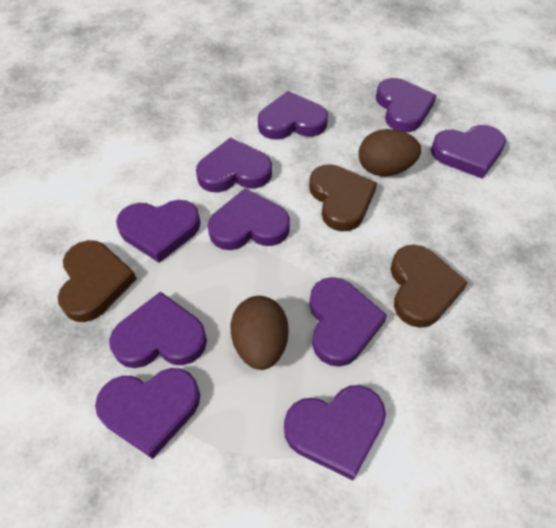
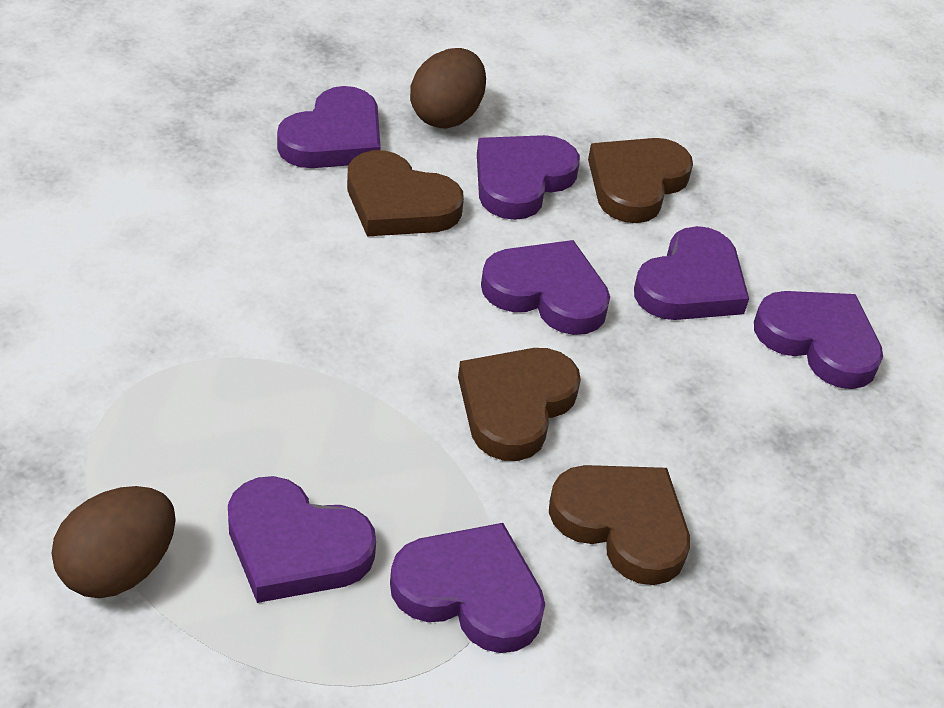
brown heart: 3 -> 4
purple heart: 10 -> 7

